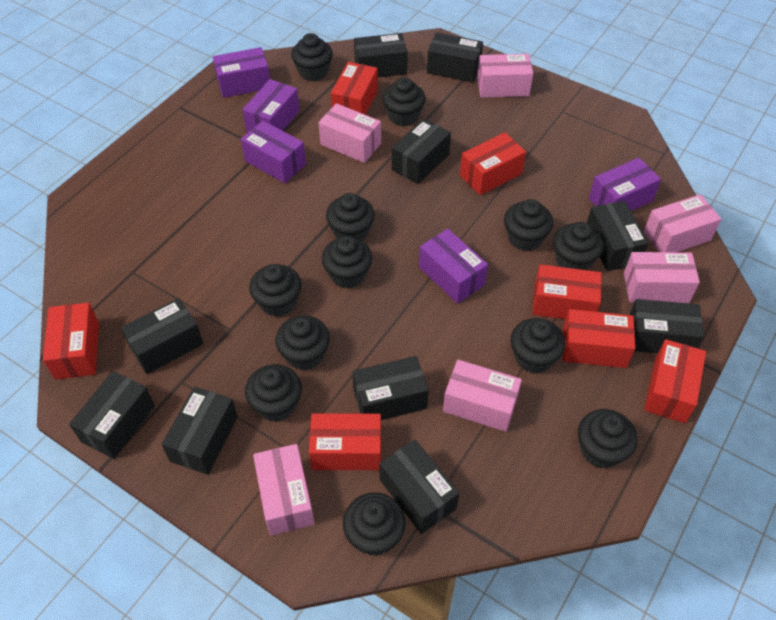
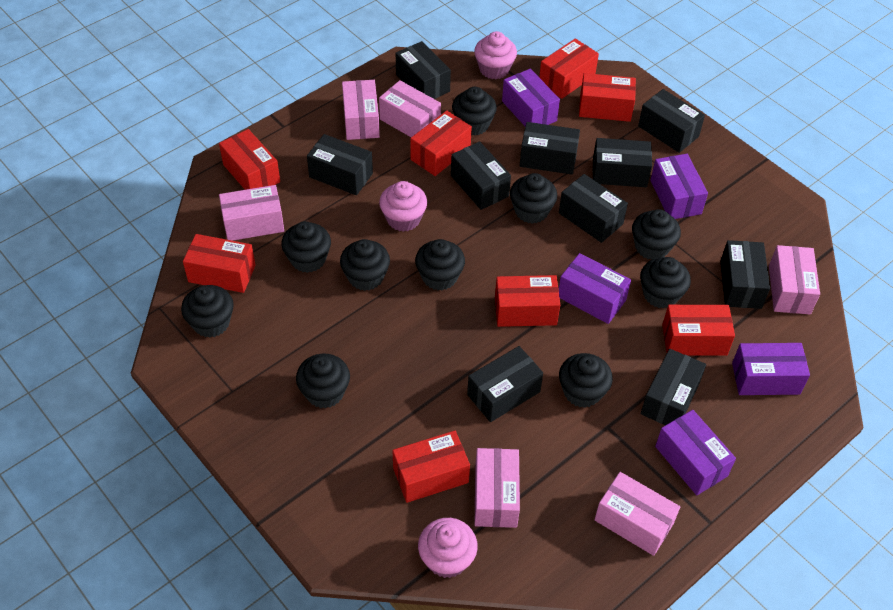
black cupcake: 12 -> 10
pink cupcake: 0 -> 3
red box: 7 -> 8

